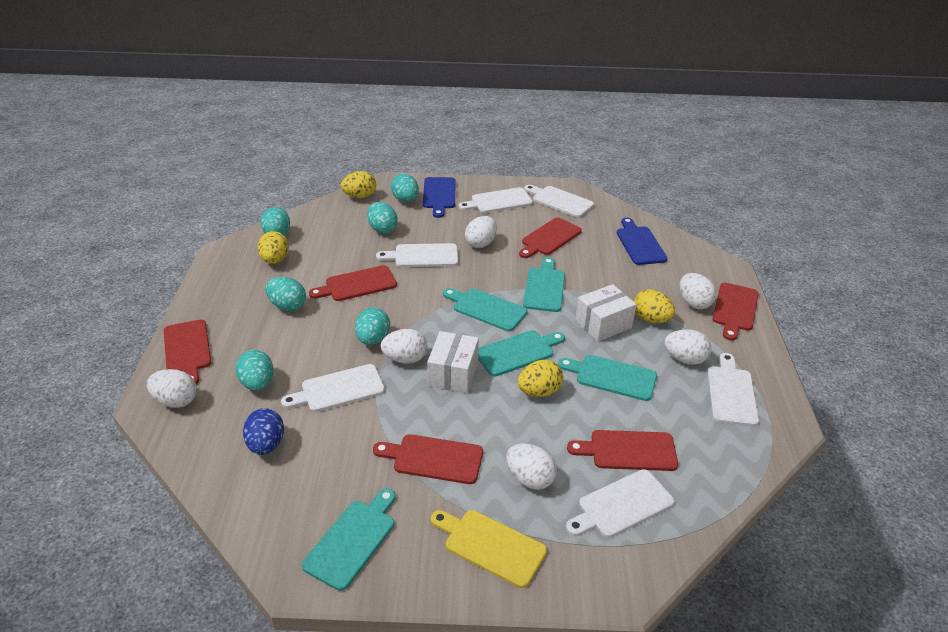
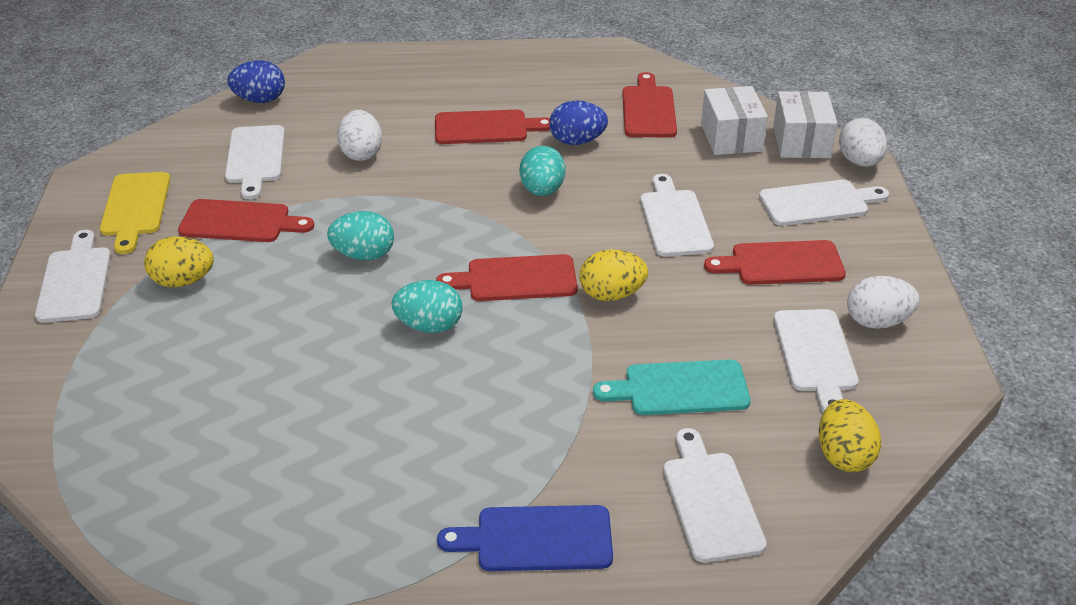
blue cutting board: 2 -> 1
blue egg: 1 -> 2
red cutting board: 6 -> 5
turquoise cutting board: 5 -> 1
turquoise egg: 6 -> 3
white egg: 6 -> 3
yellow egg: 4 -> 3

